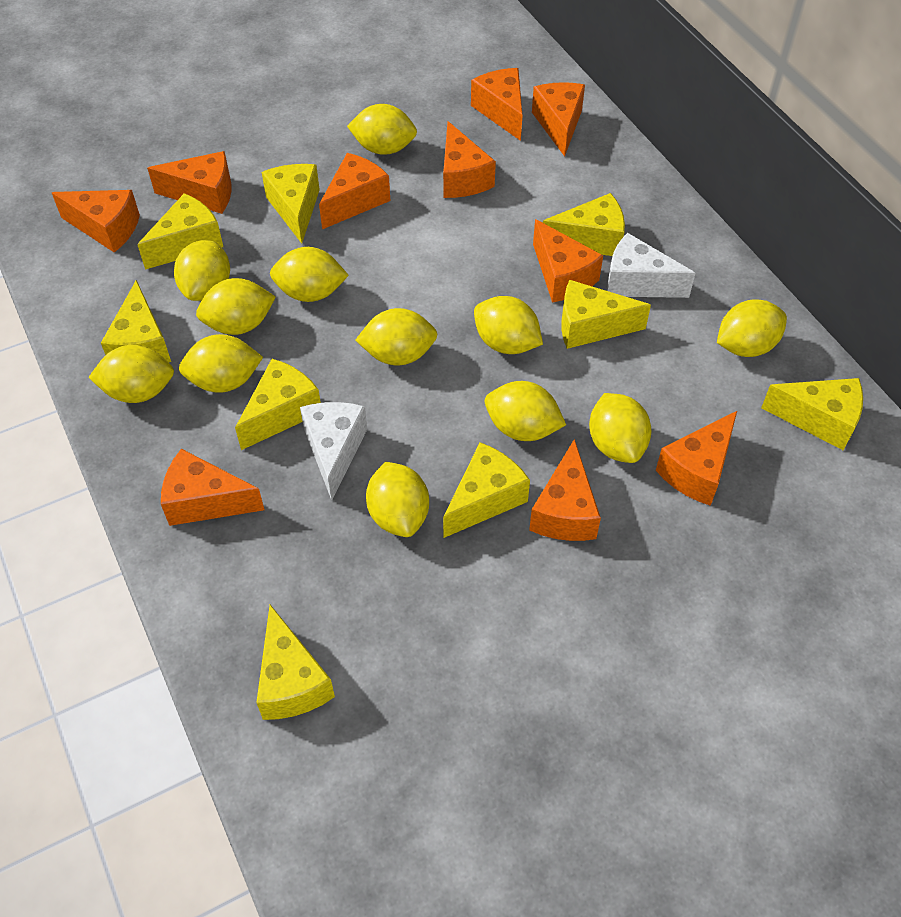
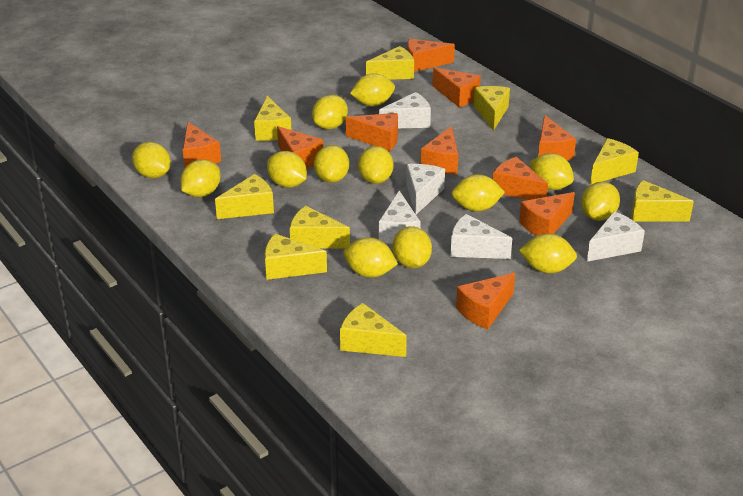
white cheese: 2 -> 5
yellow lemon: 12 -> 13

